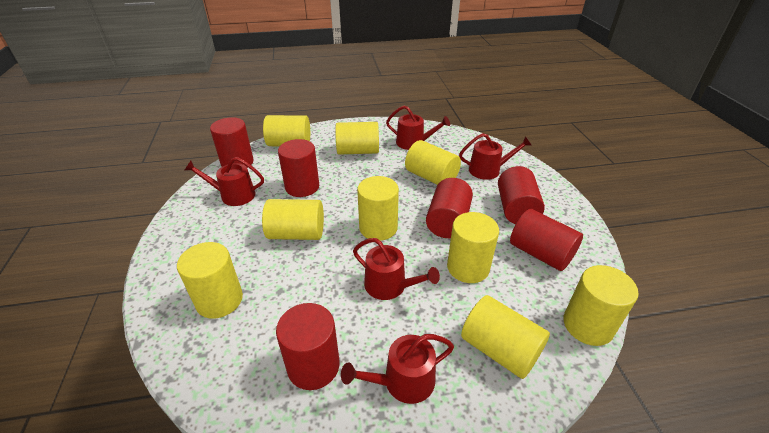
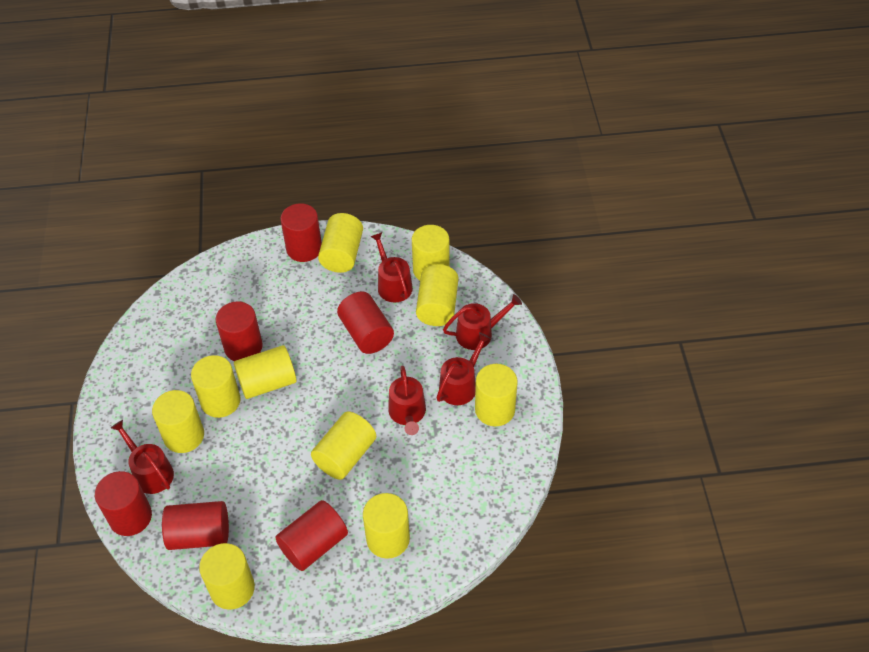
yellow cylinder: 9 -> 10

